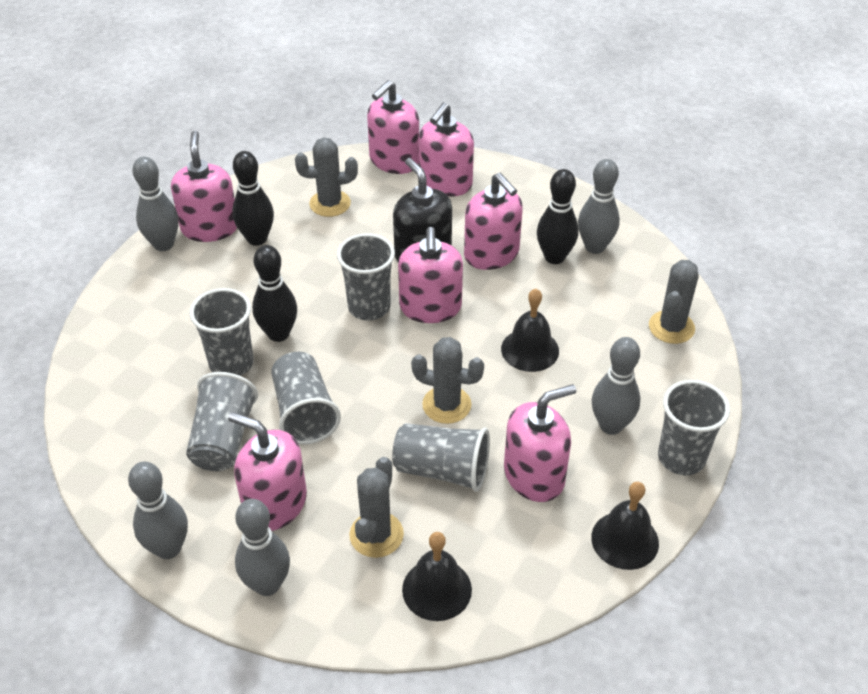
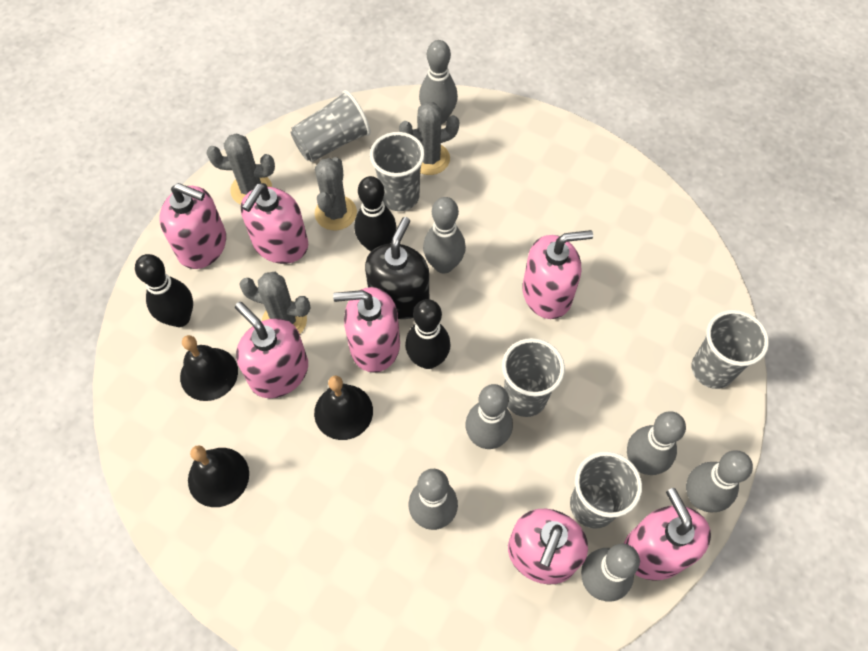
grey bowling pin: 5 -> 7
grey cup: 6 -> 5

